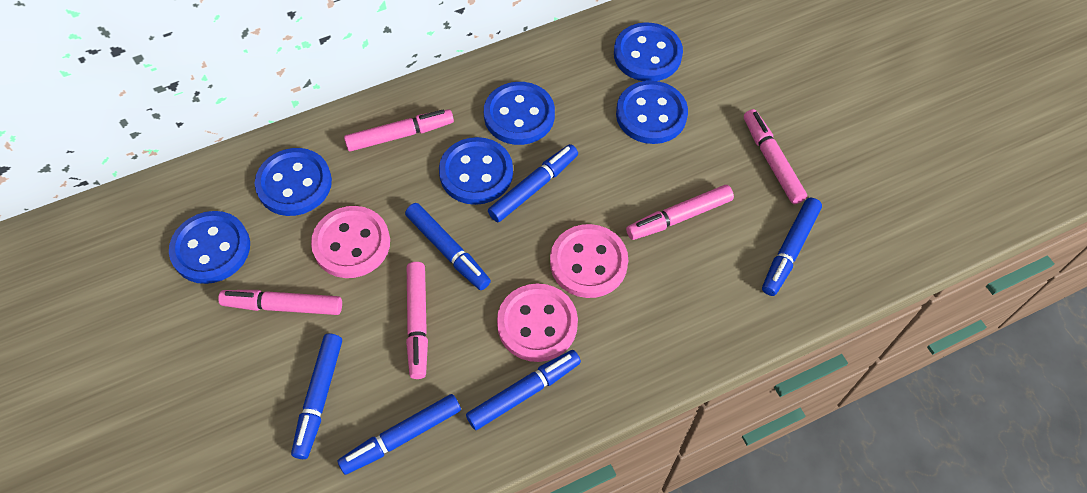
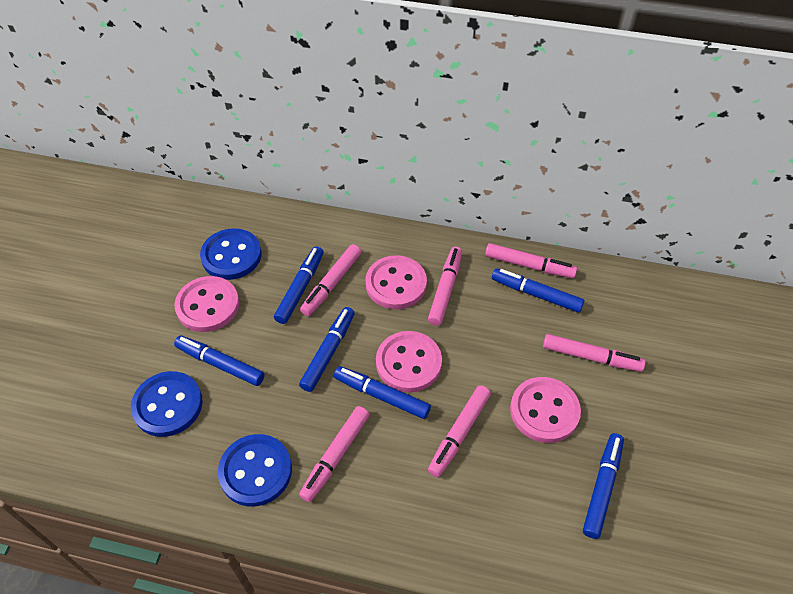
blue button: 6 -> 3
pink button: 3 -> 4
pink marker: 5 -> 6

